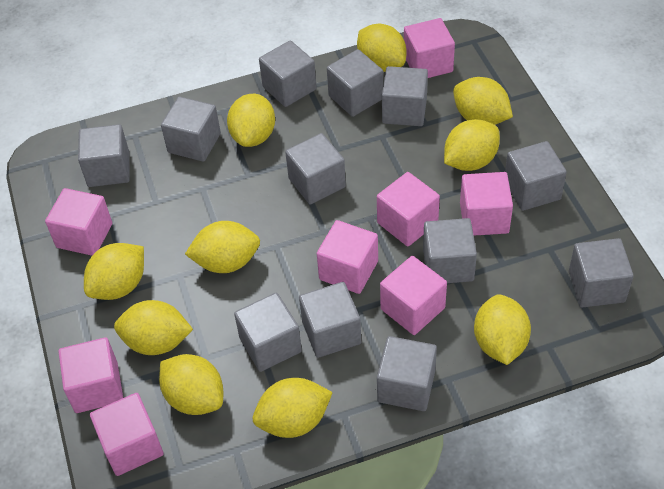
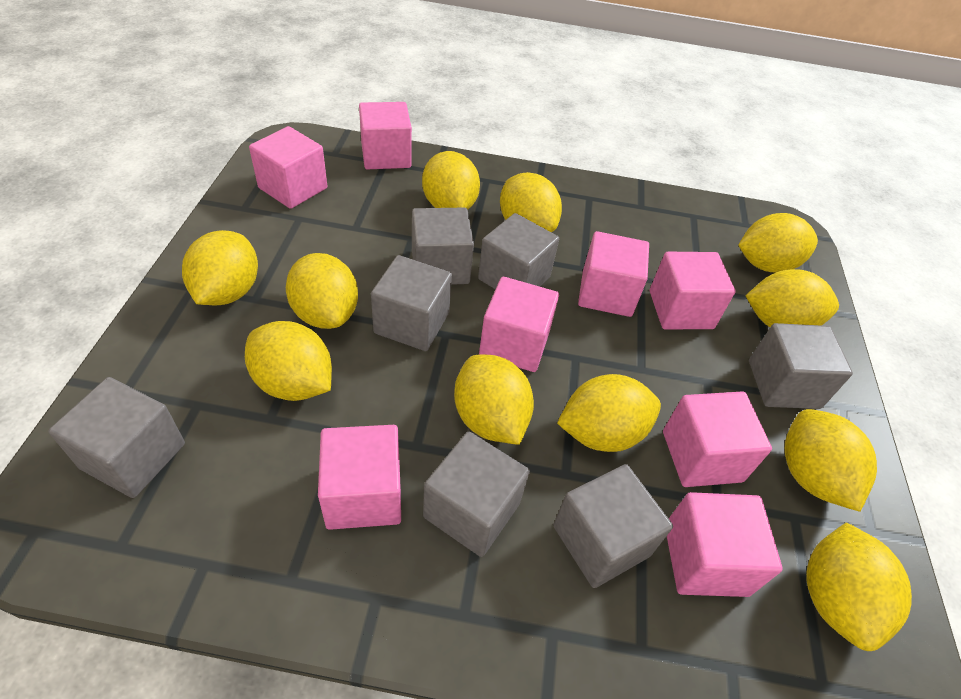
grey cube: 12 -> 7
yellow lemon: 10 -> 11

